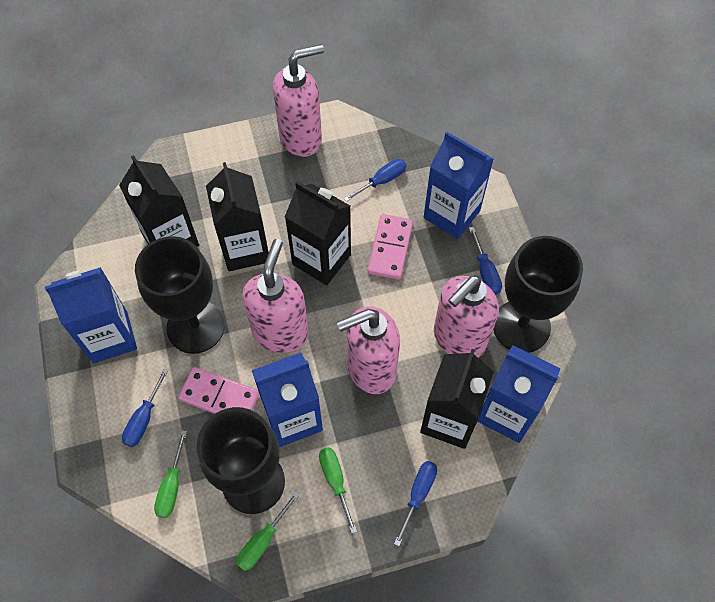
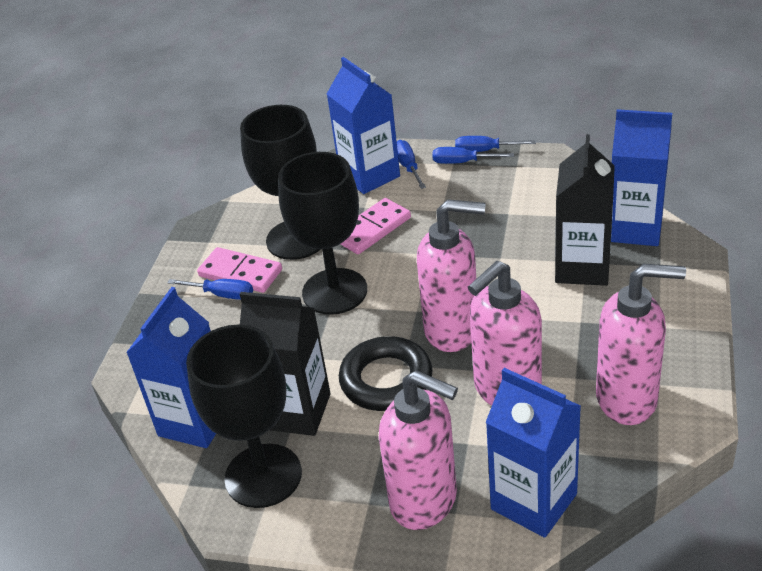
black carton: 4 -> 2
black ring: 0 -> 1
green screwdriver: 3 -> 0

